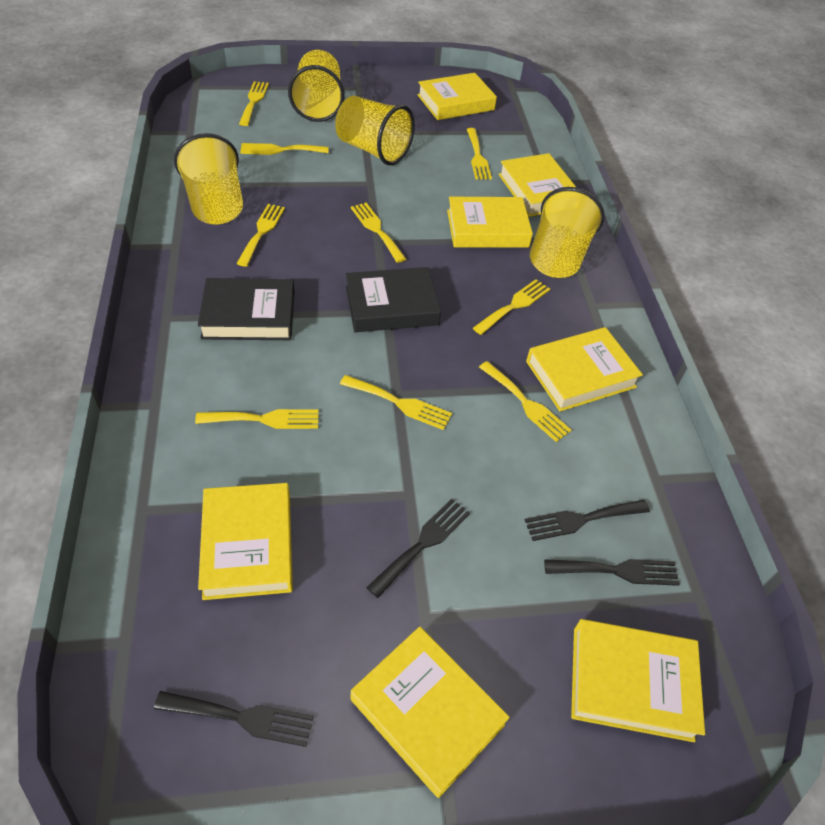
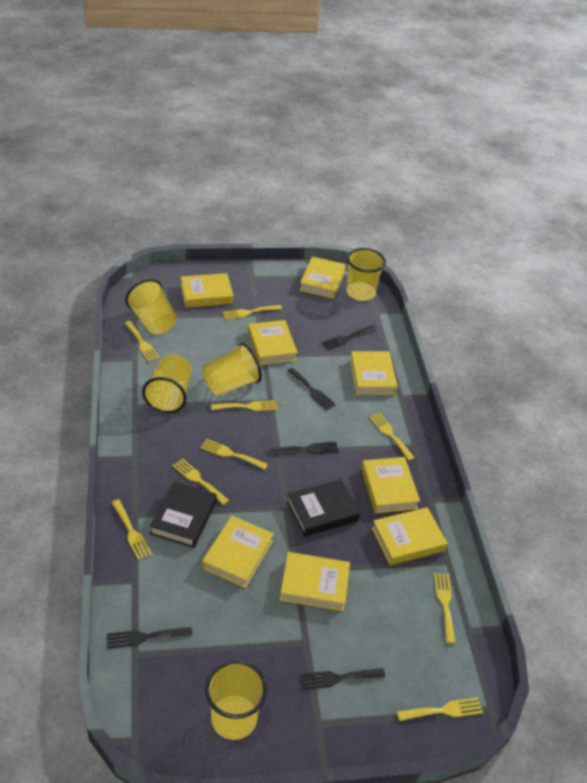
black fork: 4 -> 5
yellow book: 7 -> 8
yellow cup: 4 -> 5

